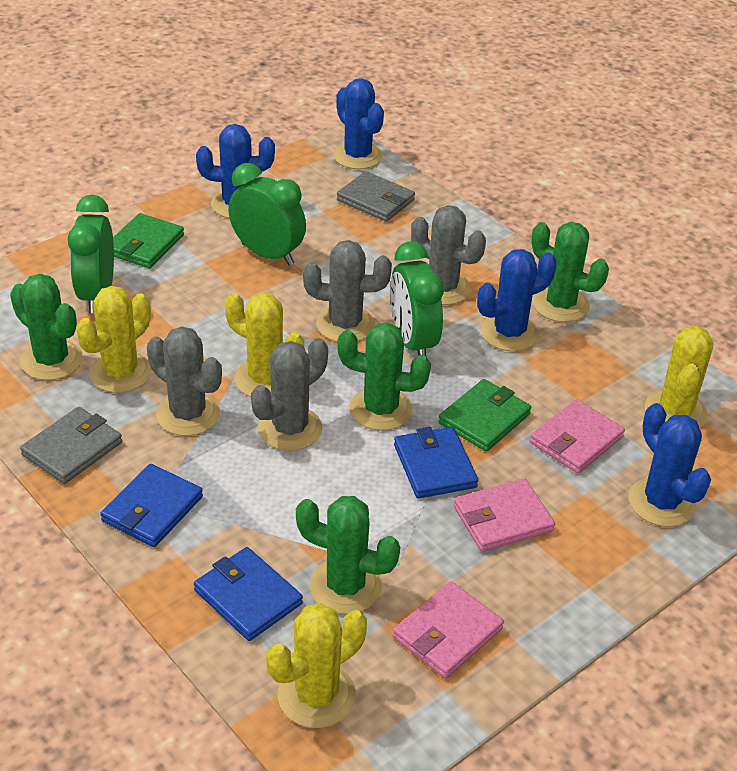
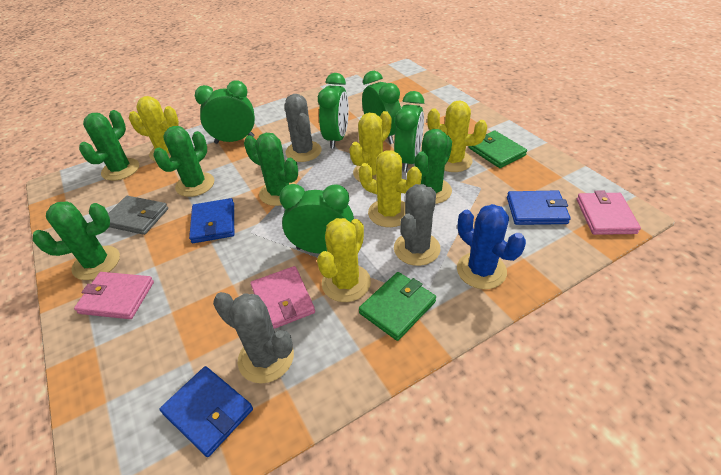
blue cactus: 4 -> 1
green cactus: 4 -> 5
green clock: 3 -> 5
grey cactus: 4 -> 3
grey wallet: 2 -> 1
yellow cactus: 4 -> 5

